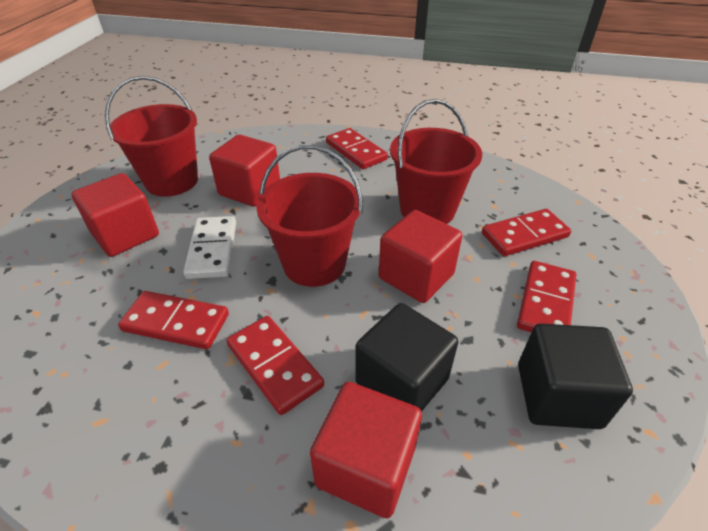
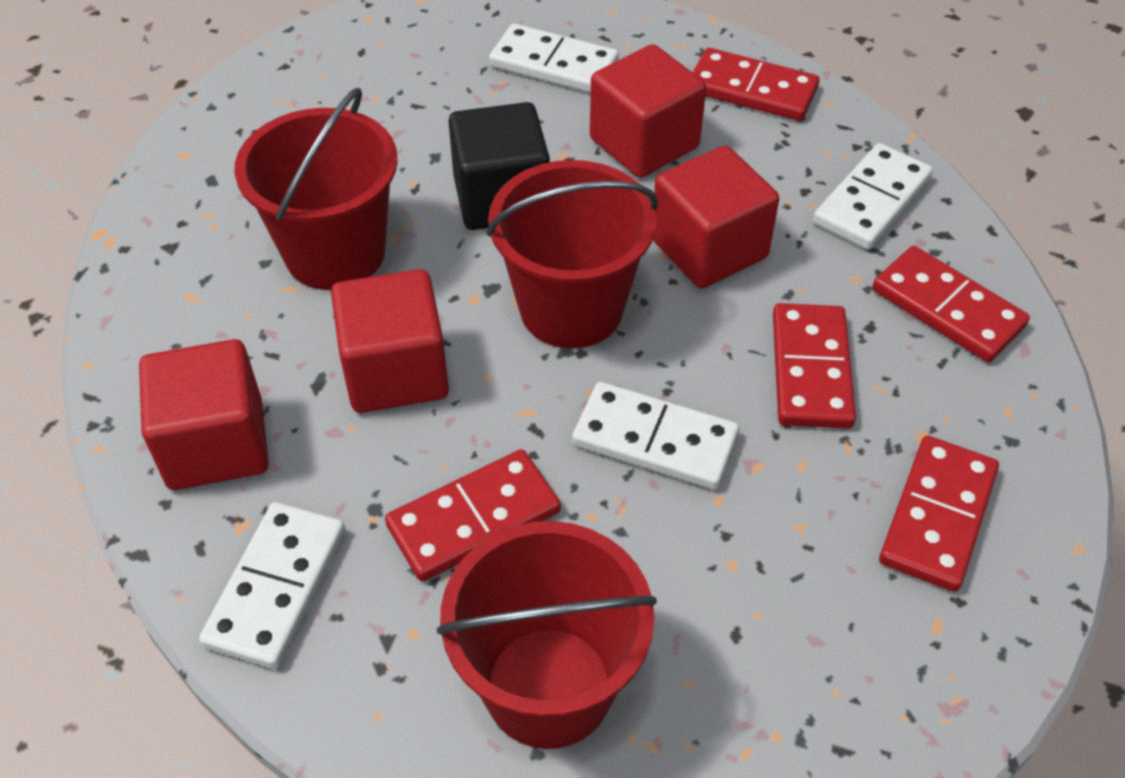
black cube: 2 -> 1
white domino: 1 -> 4

